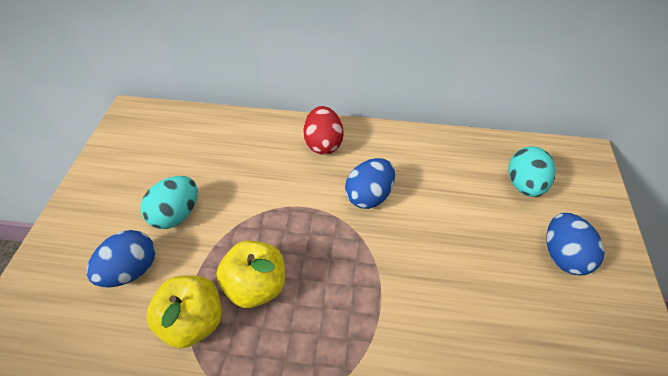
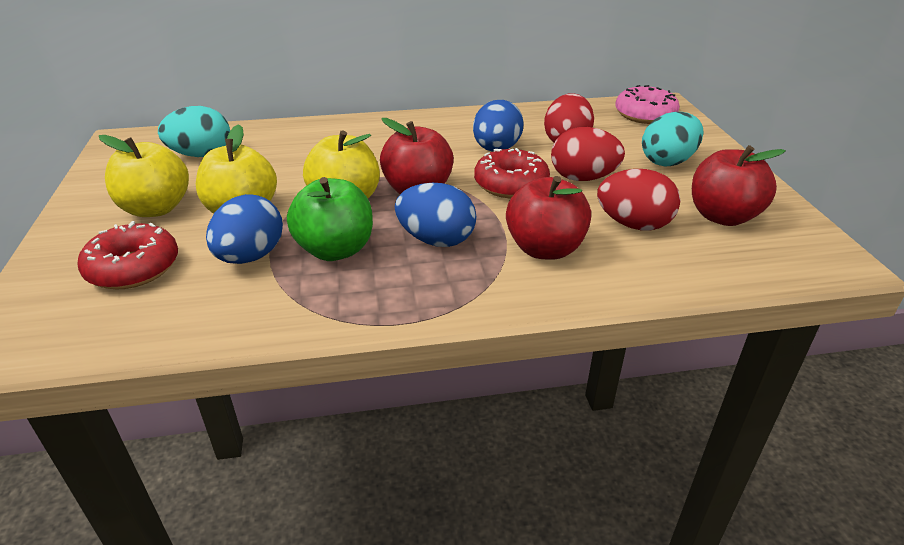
green apple: 0 -> 1
pink donut: 0 -> 1
red apple: 0 -> 3
red donut: 0 -> 2
red egg: 1 -> 3
yellow apple: 2 -> 3

